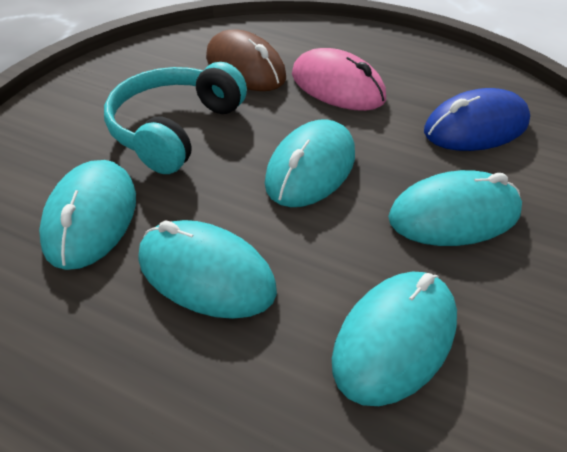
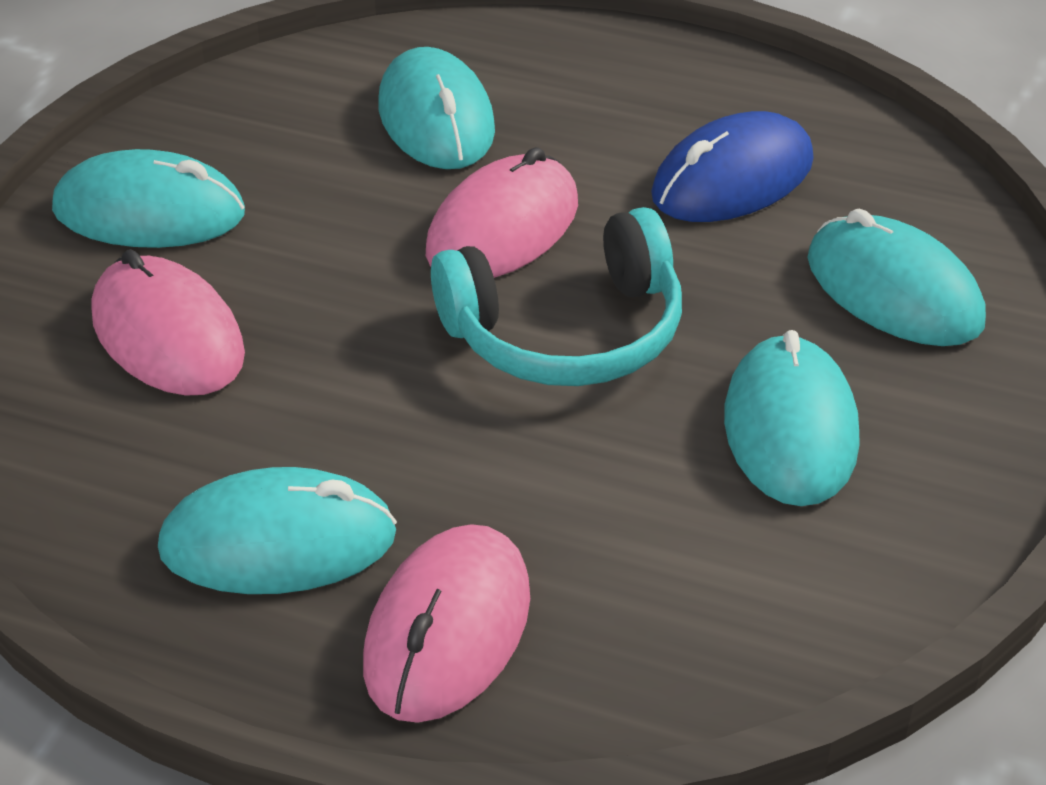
brown mouse: 1 -> 0
pink mouse: 1 -> 3

